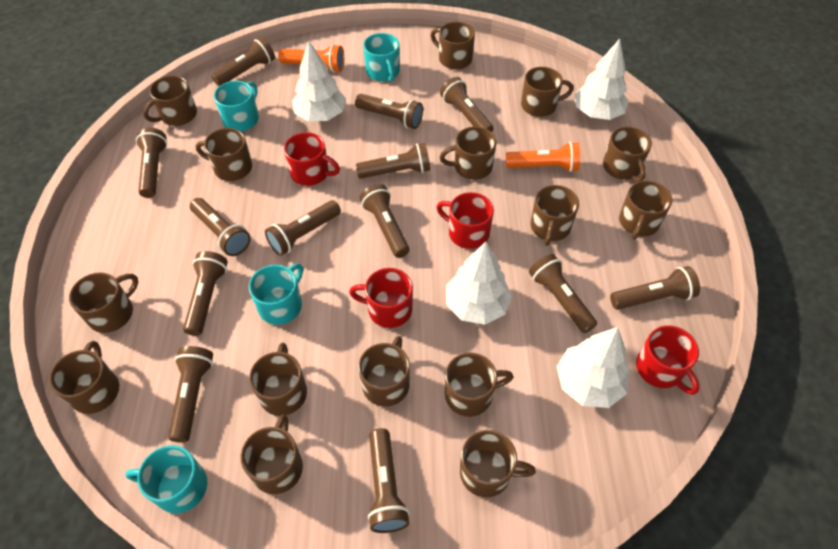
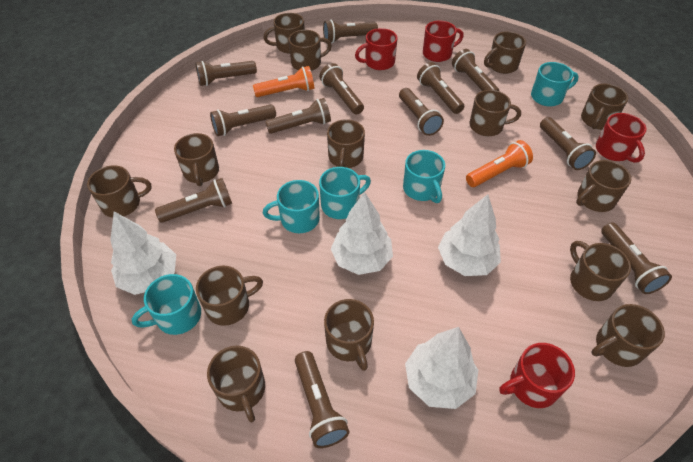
brown flashlight: 13 -> 12
brown mug: 15 -> 14
turquoise mug: 4 -> 5

